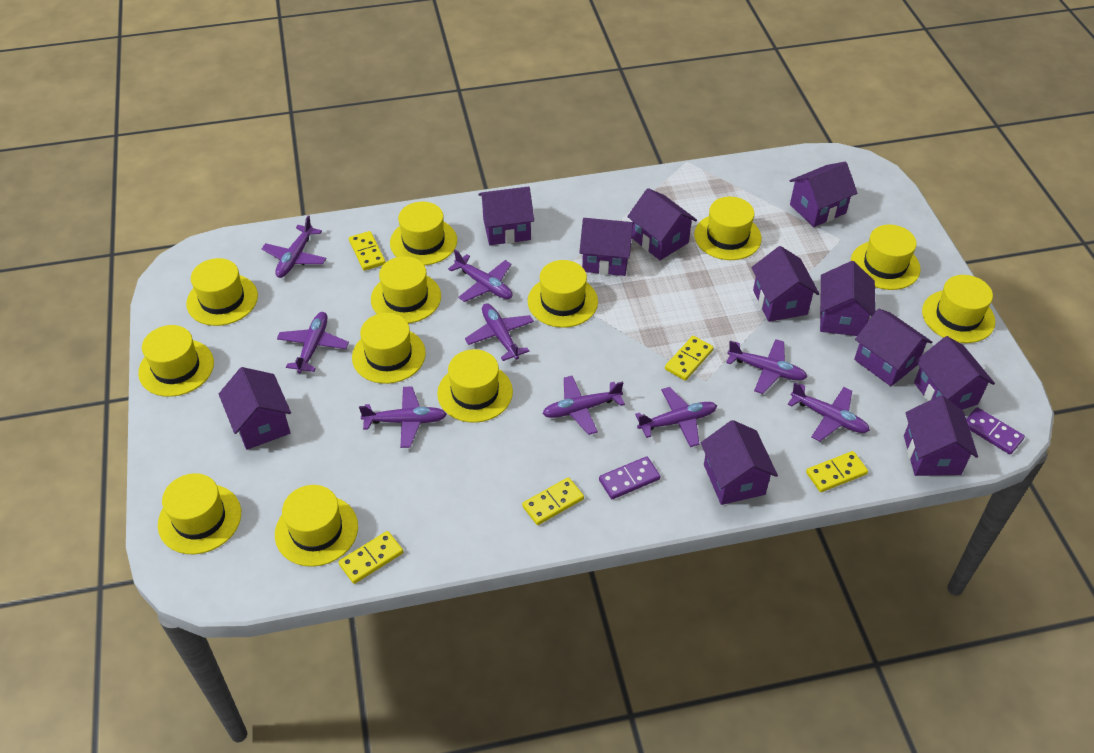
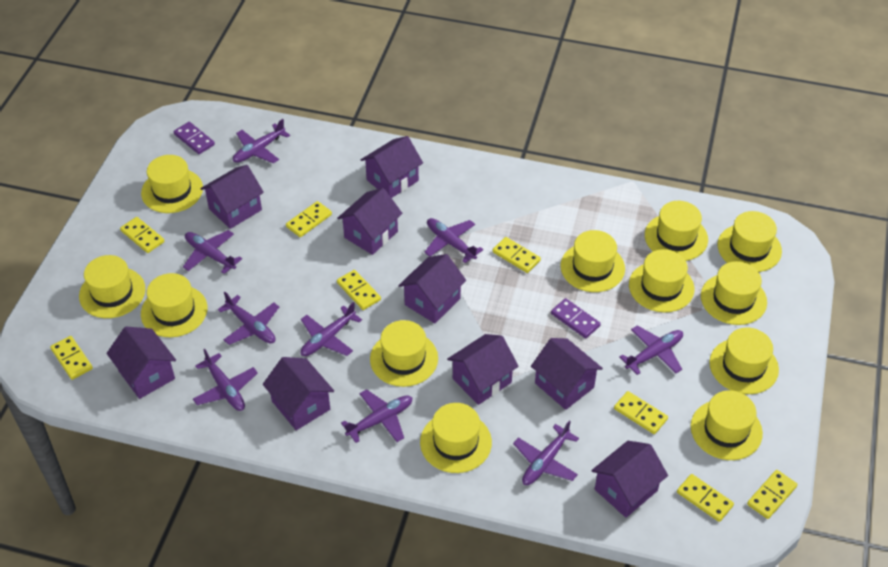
purple house: 11 -> 9
yellow domino: 5 -> 8

